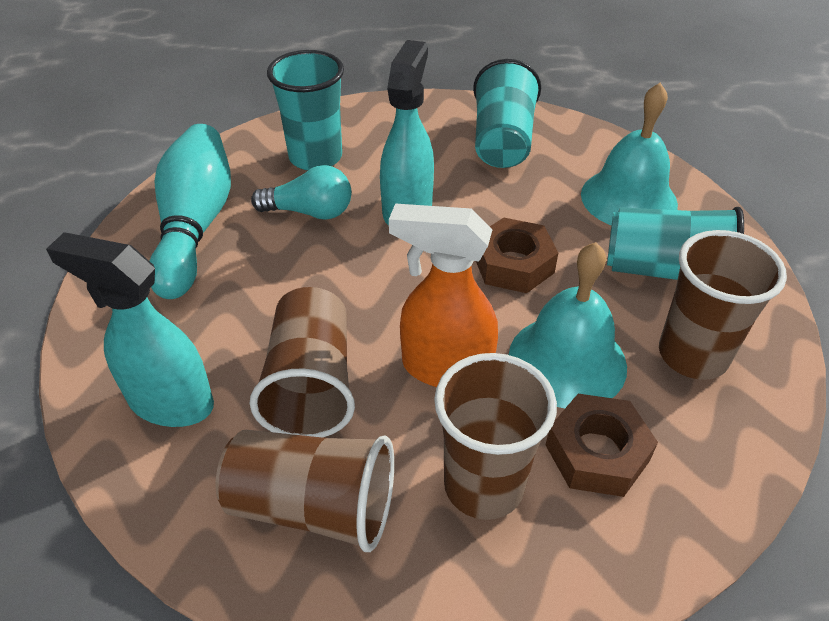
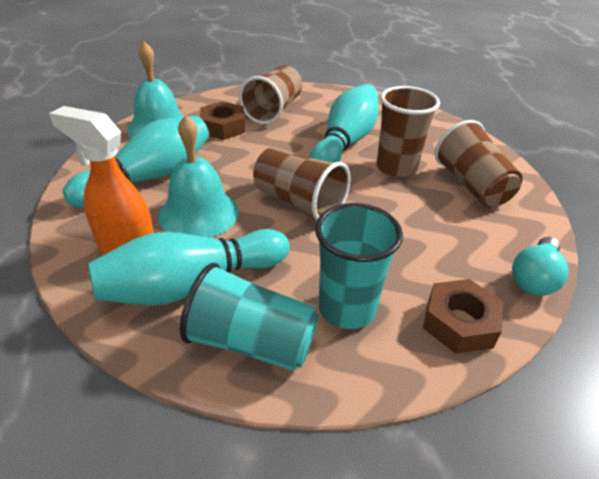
turquoise bowling pin: 1 -> 3
turquoise cup: 3 -> 2
turquoise spray bottle: 2 -> 0

